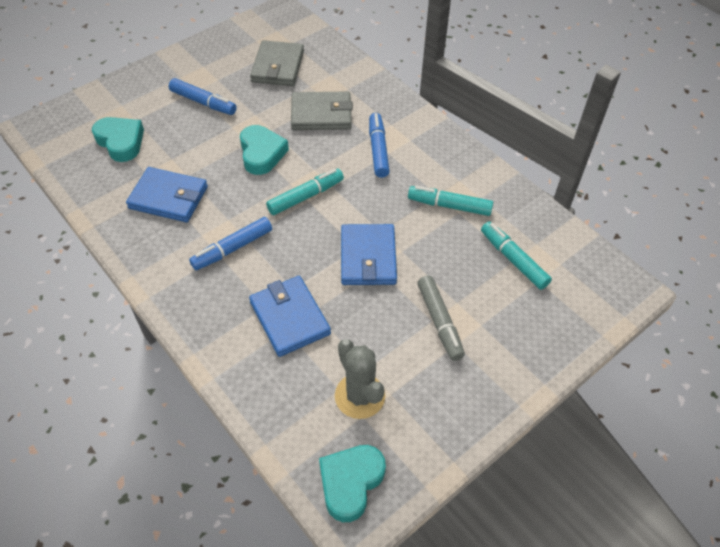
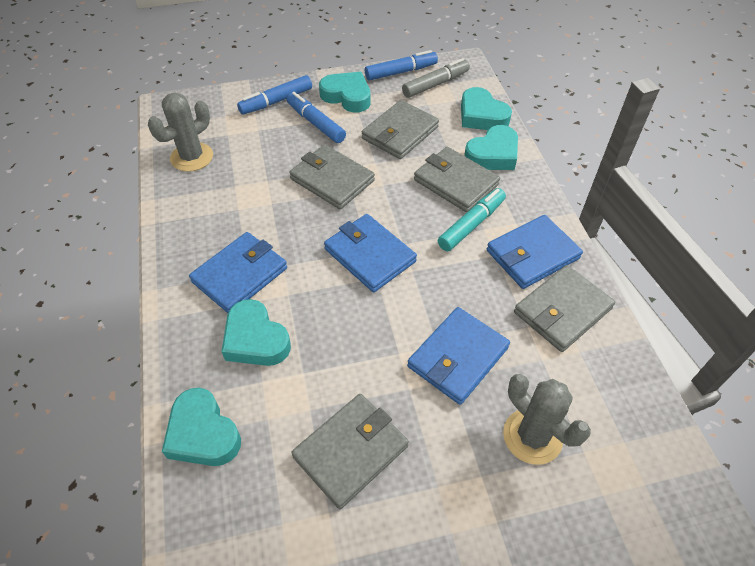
blue wallet: 3 -> 4
grey cactus: 1 -> 2
grey wallet: 2 -> 5
turquoise heart: 3 -> 5
turquoise marker: 3 -> 1

